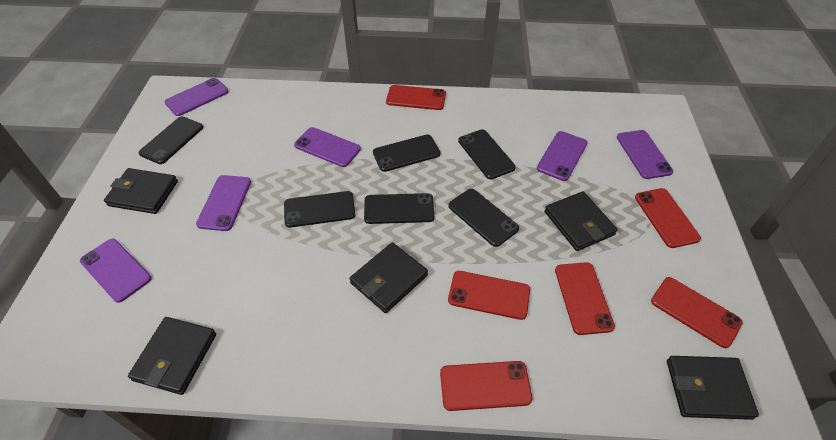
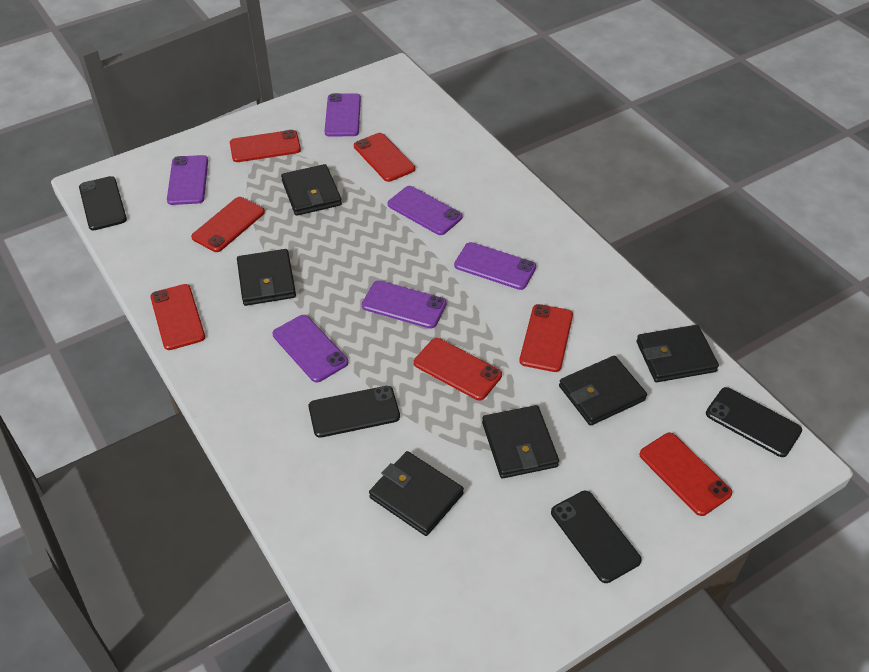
black phone: 6 -> 4
black wallet: 5 -> 6
red phone: 6 -> 7

